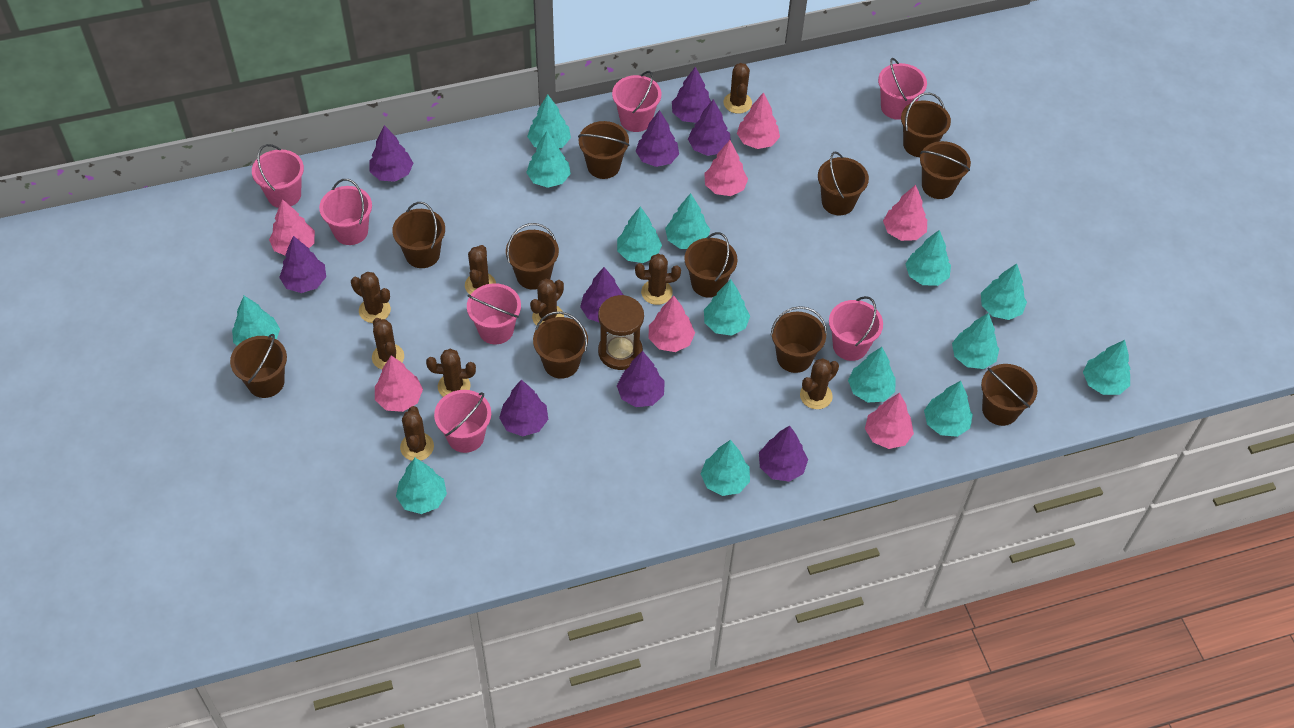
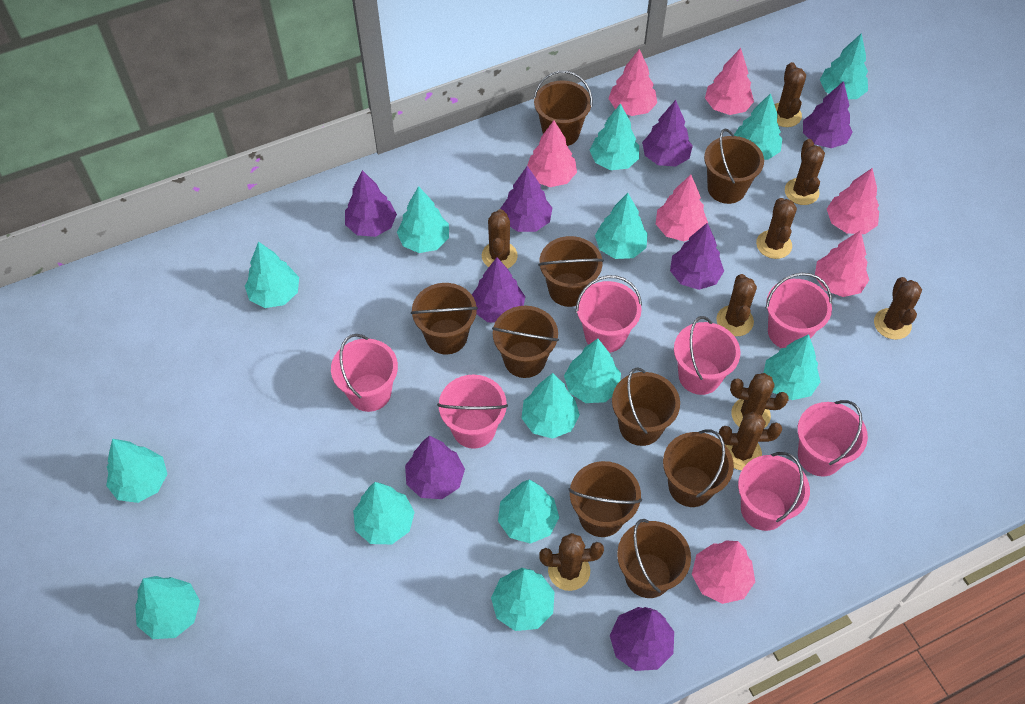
brown bucket: 11 -> 9
brown hourglass: 1 -> 0
purple tree: 9 -> 8

